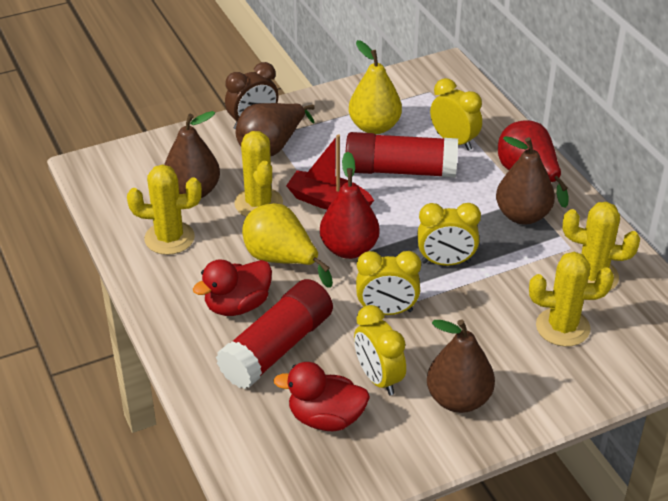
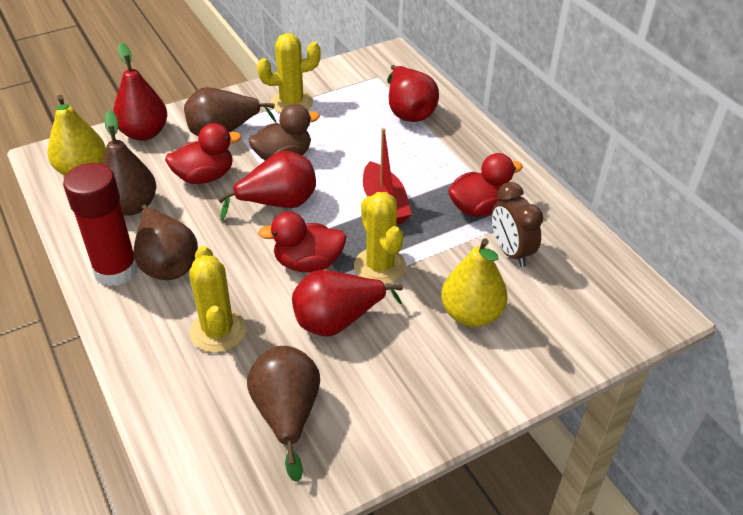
brown duck: 0 -> 1
red duck: 2 -> 3
red glue stick: 2 -> 1
red pear: 2 -> 4
yellow cactus: 4 -> 3
yellow clock: 4 -> 0

